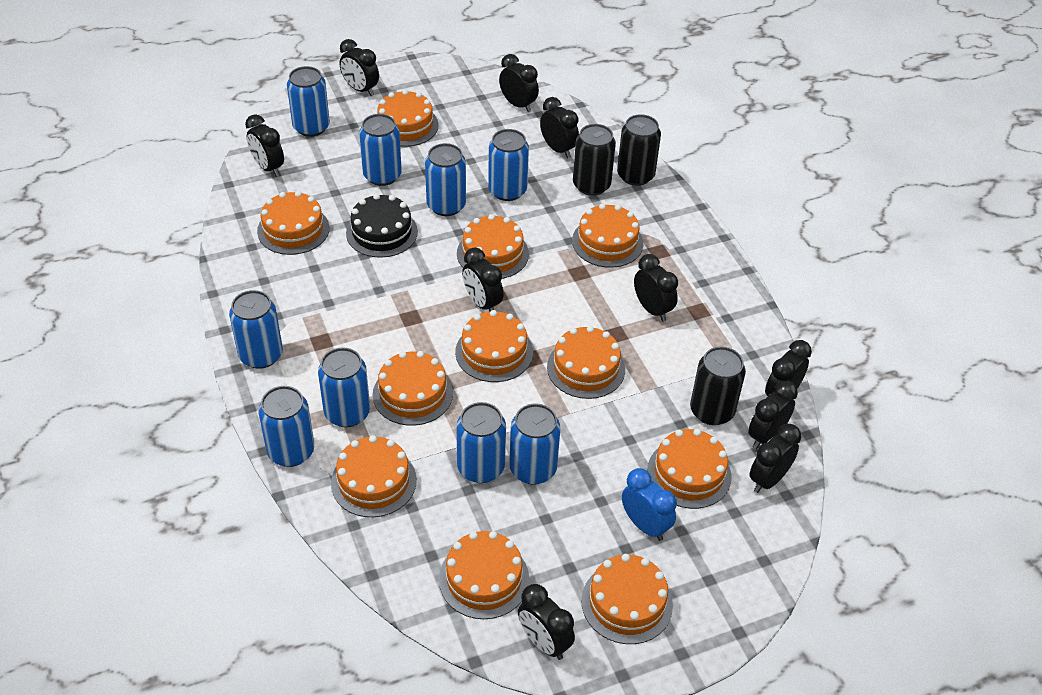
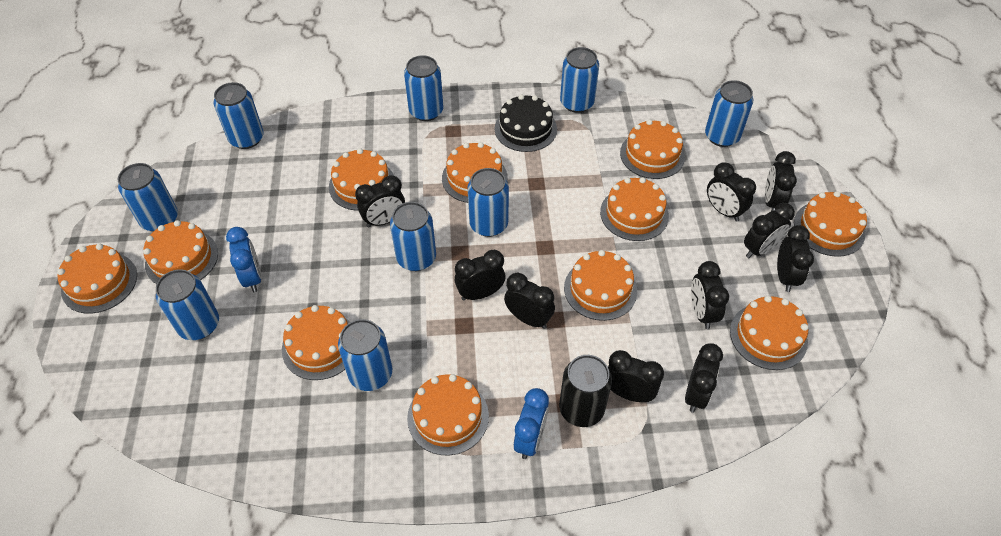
black can: 3 -> 1
blue clock: 1 -> 2

